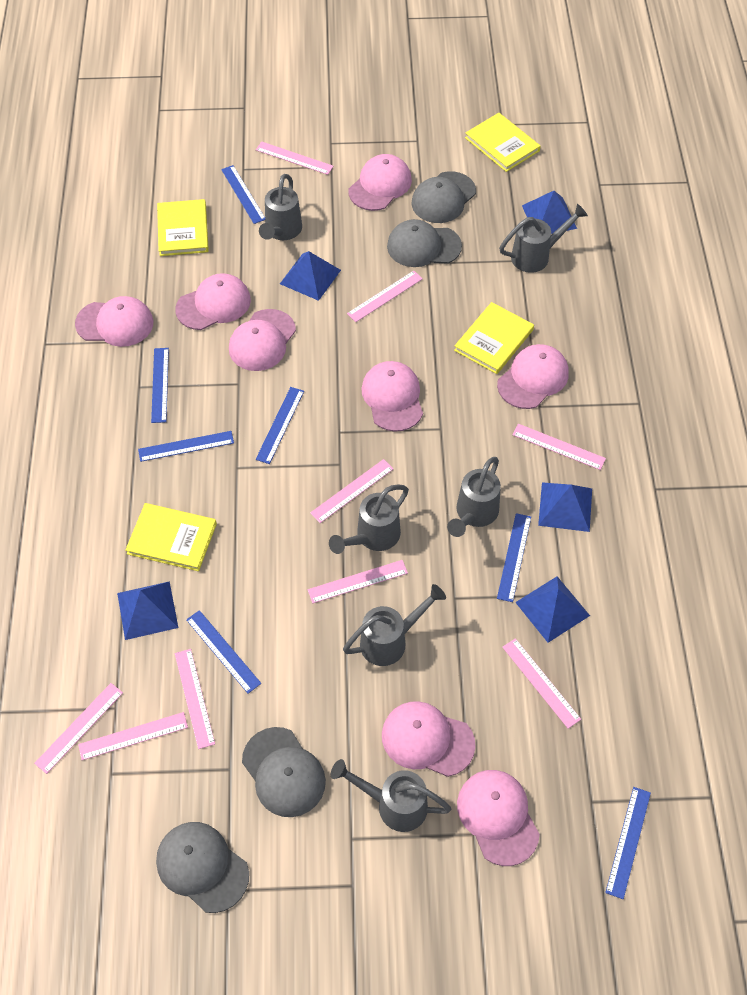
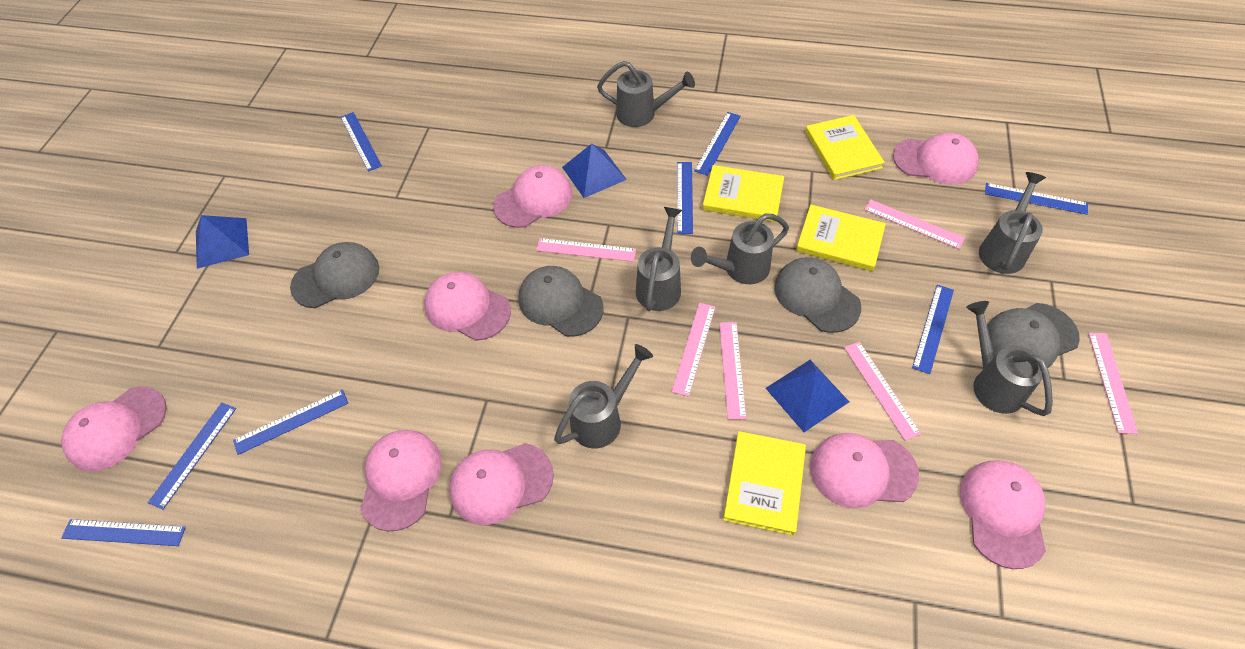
blue pyramid: 5 -> 3
blue ruler: 7 -> 8
pink ruler: 9 -> 6

